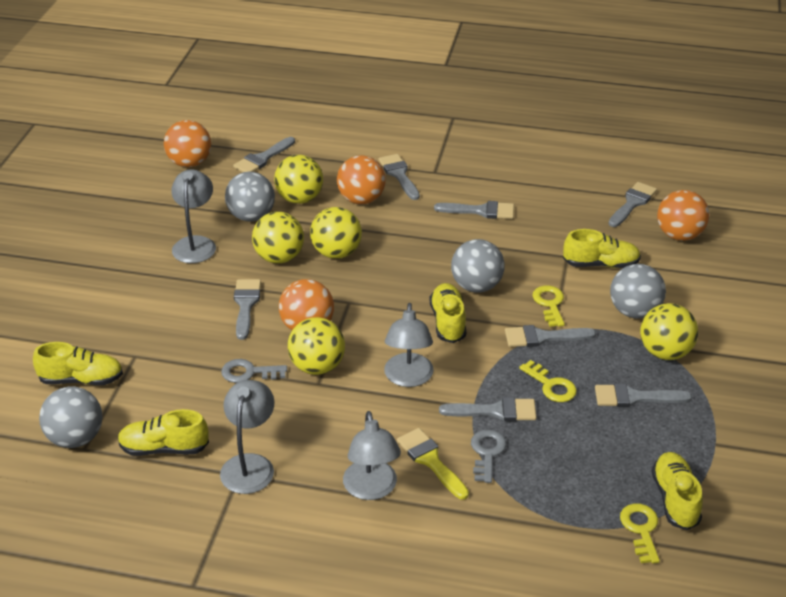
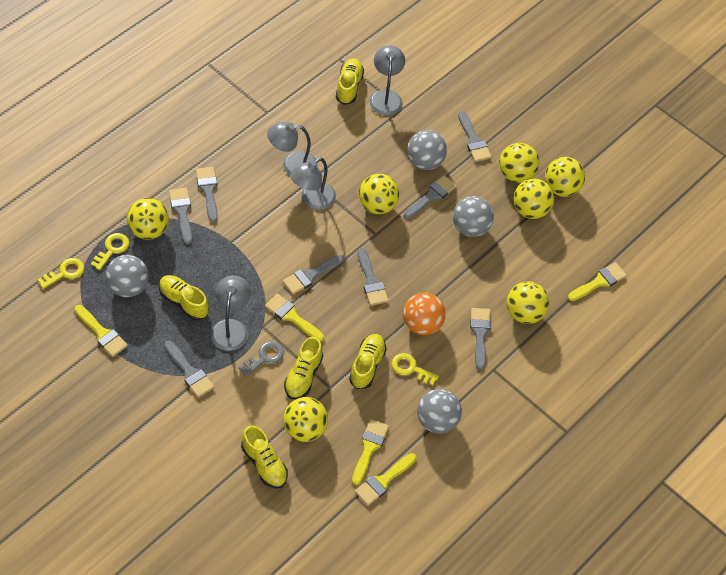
grey key: 2 -> 1
orange ball: 4 -> 1
yellow ball: 5 -> 7
yellow brush: 1 -> 5

